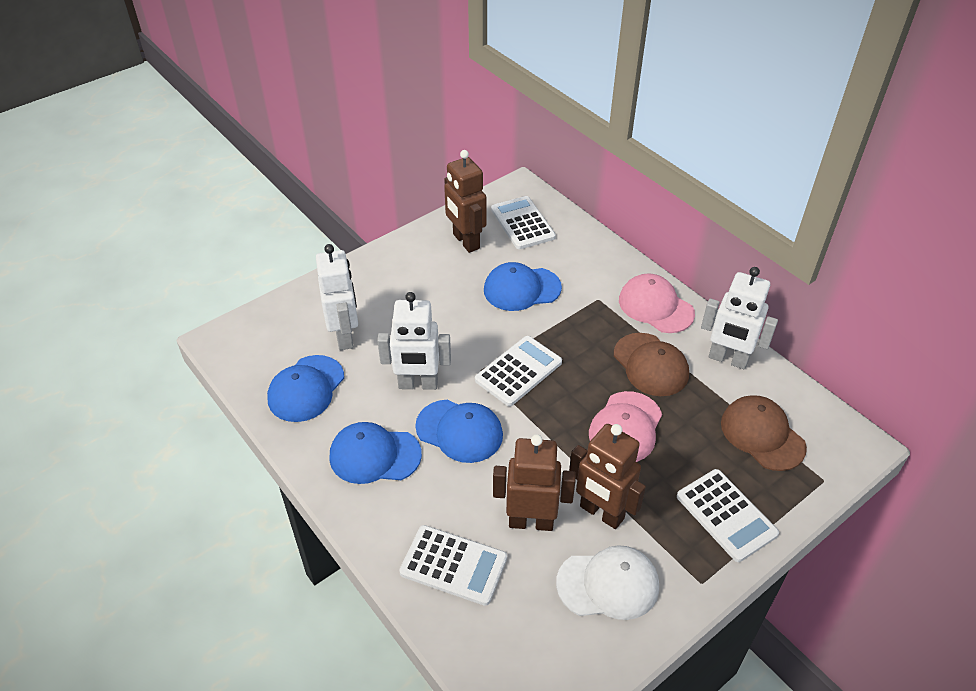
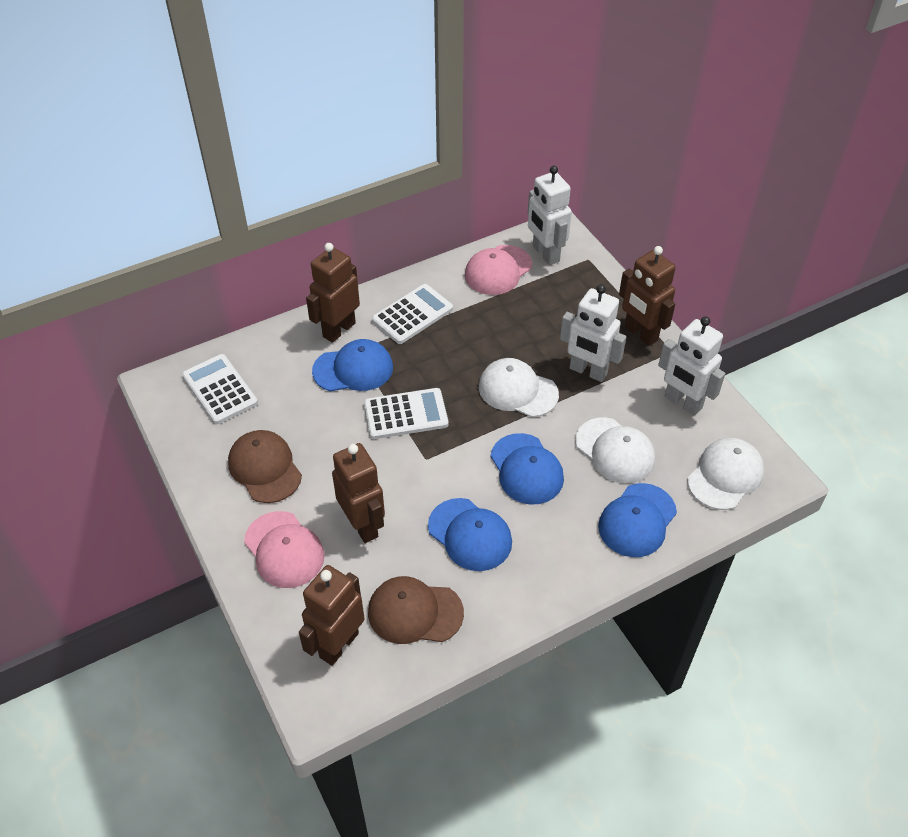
brown robot: 3 -> 4
white calculator: 4 -> 3
white cap: 1 -> 3

